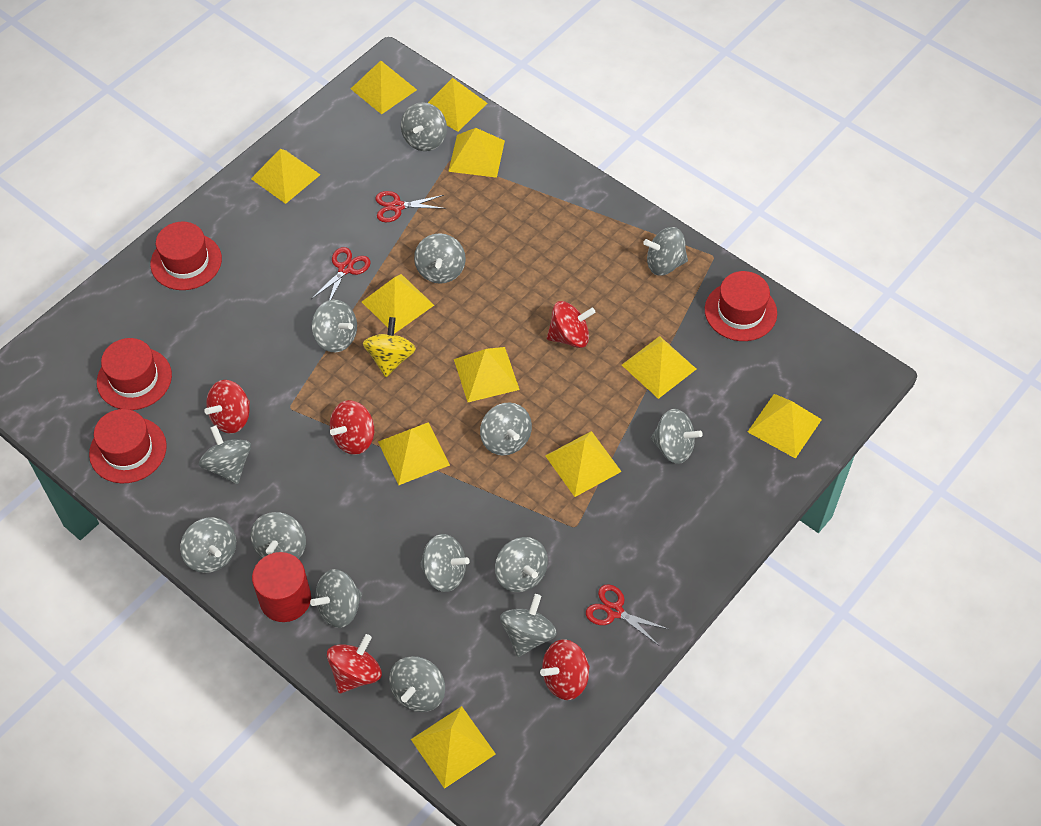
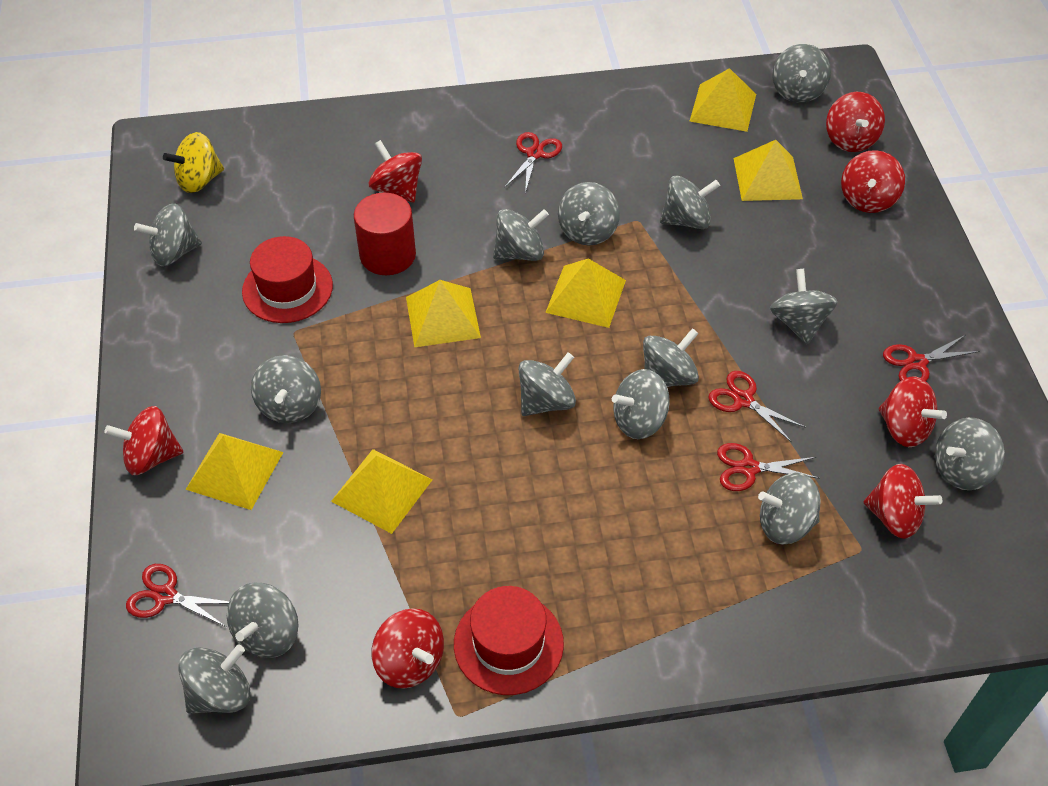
red hat: 4 -> 2
red scissors: 3 -> 5
red spinning top: 5 -> 7
yellow pyramid: 11 -> 6

